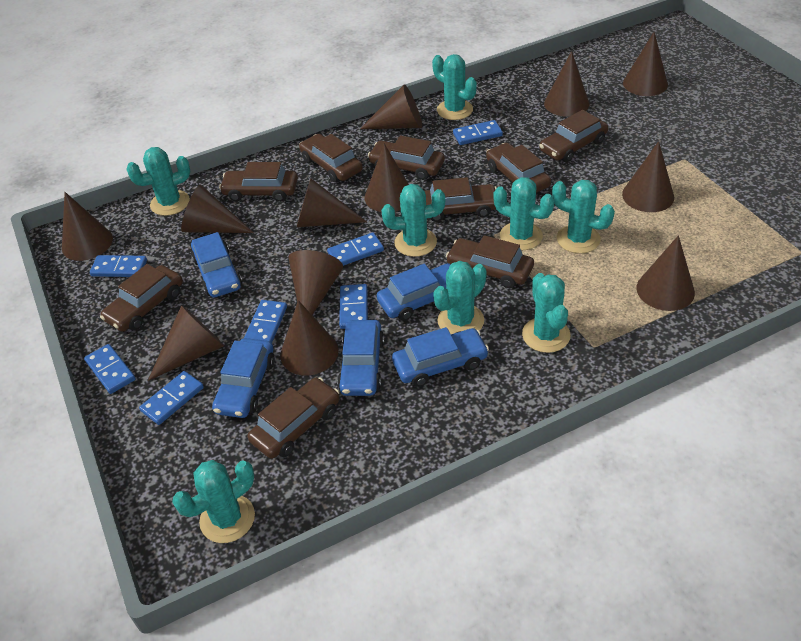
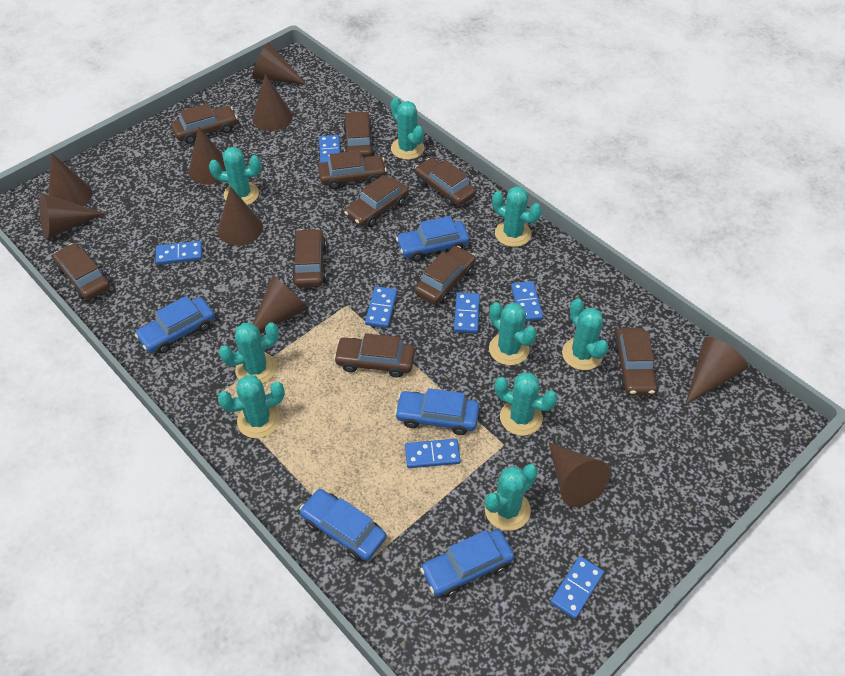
brown car: 9 -> 10
brown cone: 12 -> 9
turquoise cactus: 8 -> 9

